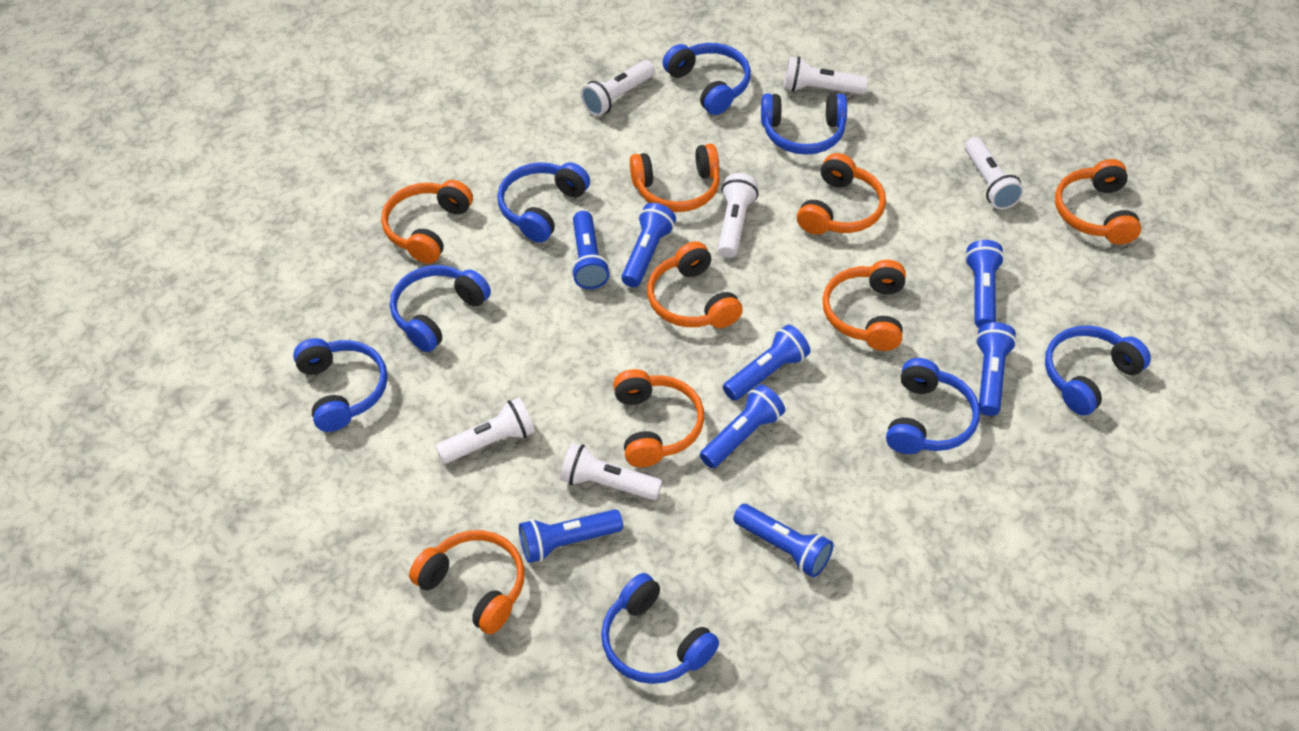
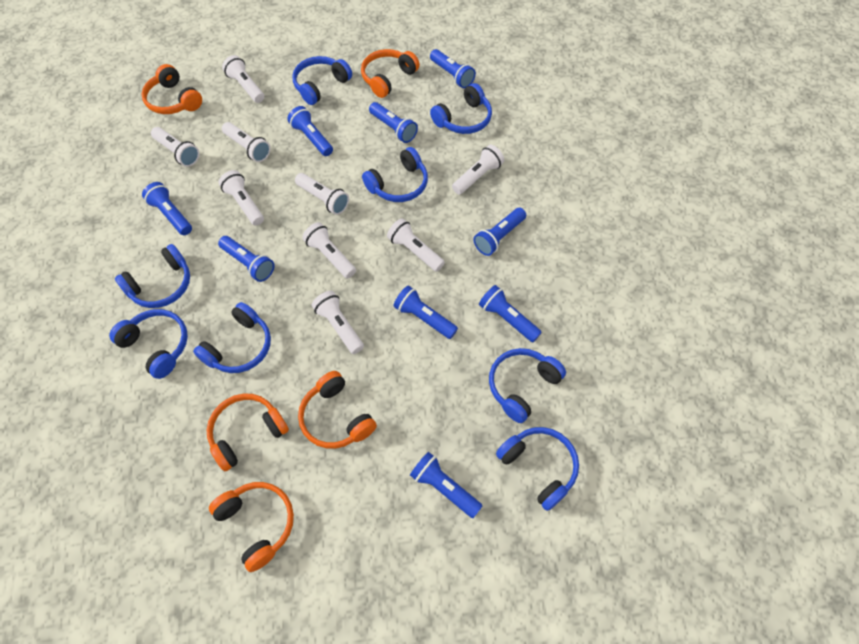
blue flashlight: 8 -> 9
orange headphones: 8 -> 5
white flashlight: 6 -> 9

